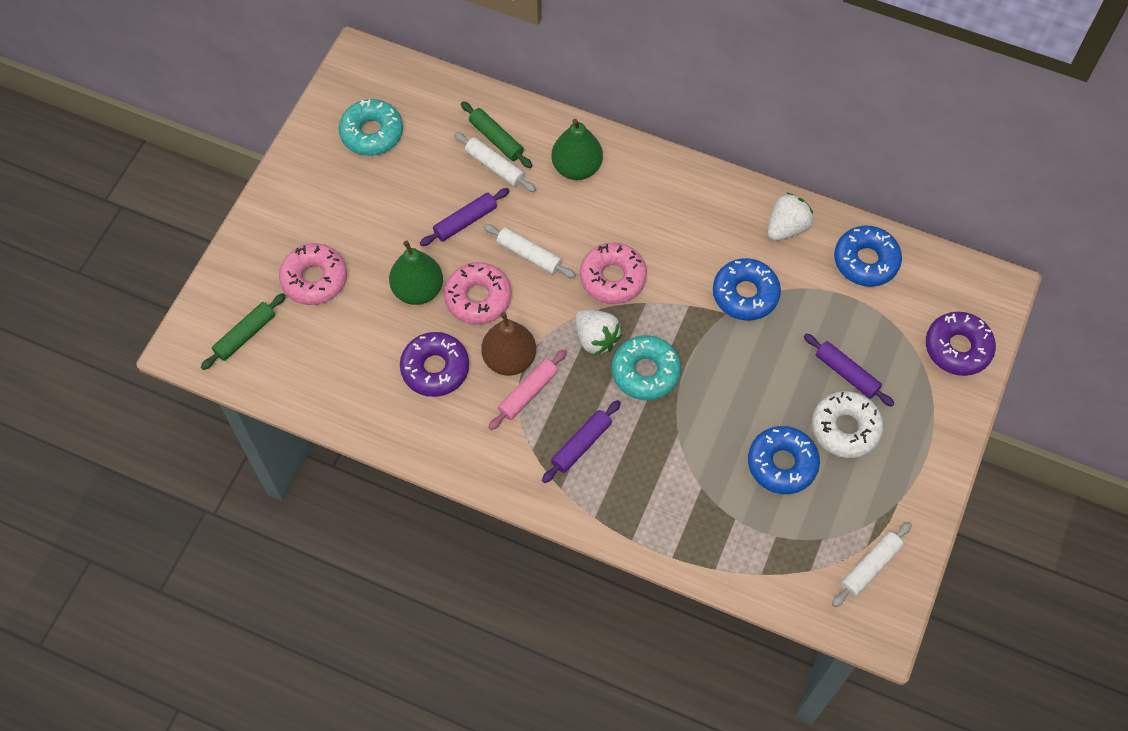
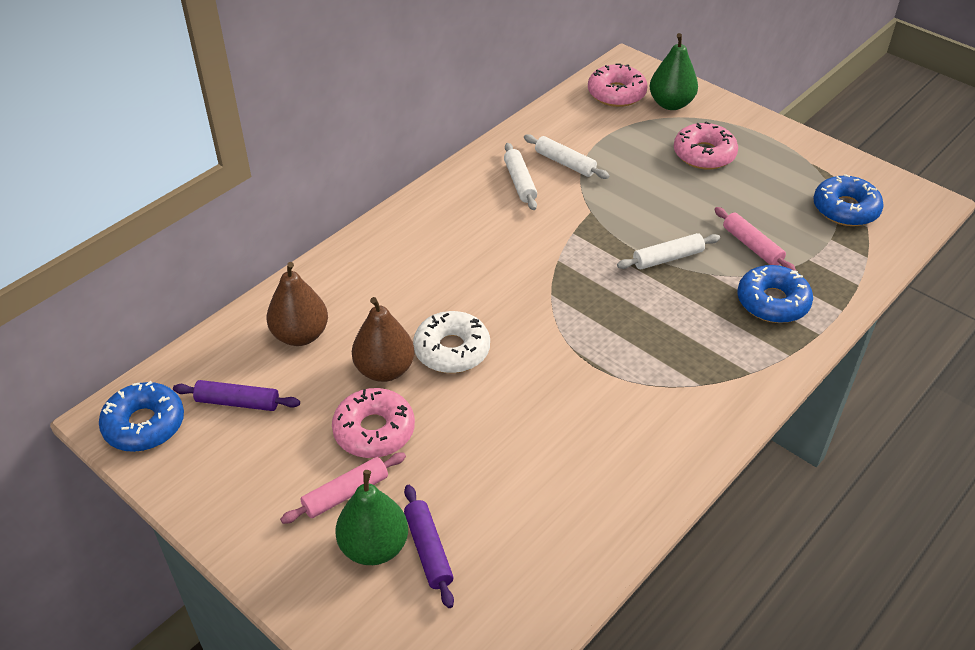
brown pear: 1 -> 2
green rolling pin: 2 -> 0
pink rolling pin: 1 -> 2
purple donut: 2 -> 0
purple rolling pin: 3 -> 2
turquoise donut: 2 -> 0
white strawberry: 2 -> 0

